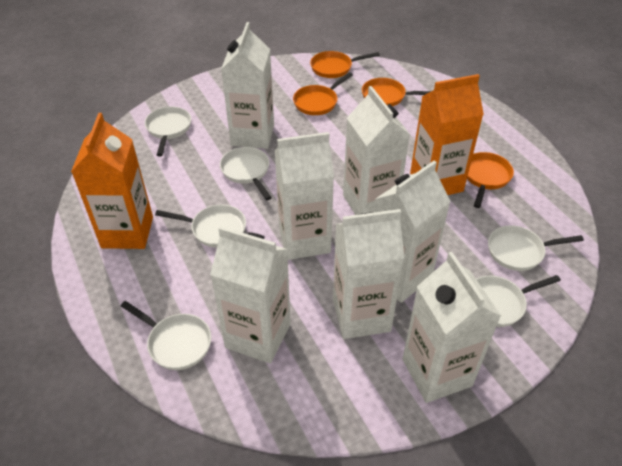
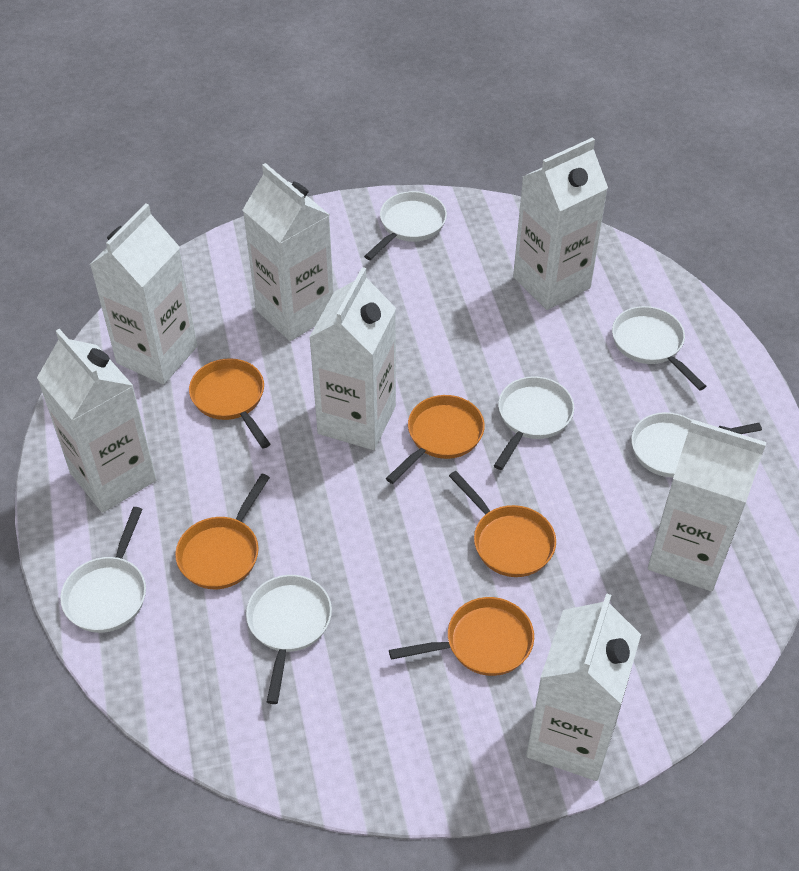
orange carton: 2 -> 0
orange pan: 4 -> 5

